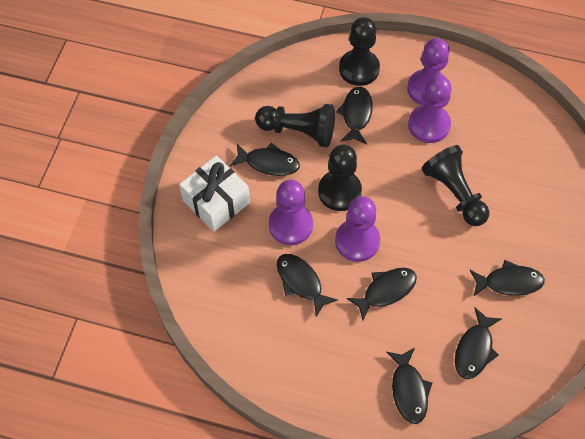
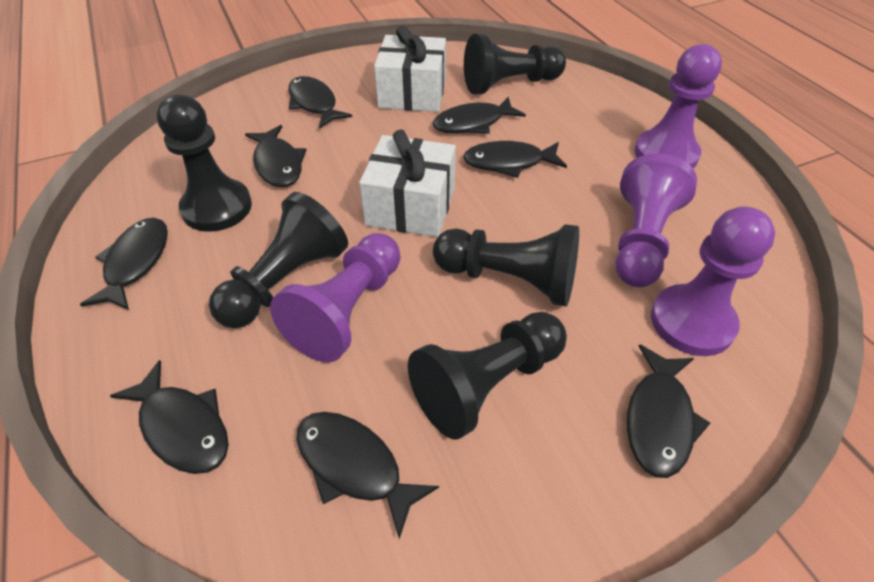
black fish: 7 -> 8
black pawn: 4 -> 5
white gift: 1 -> 2

